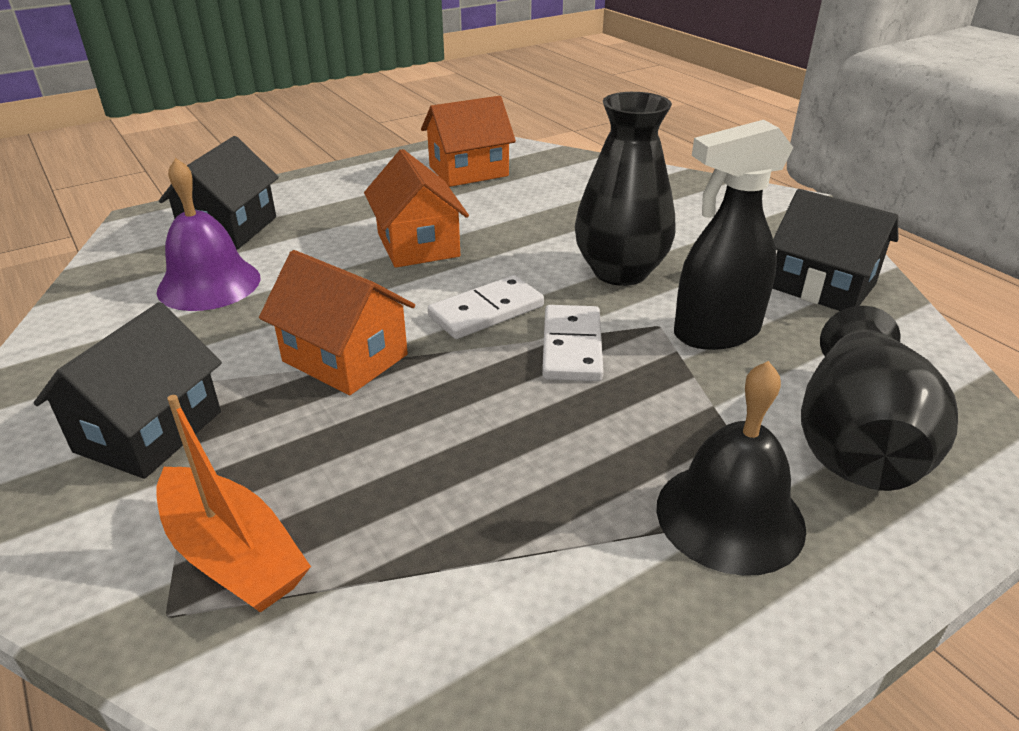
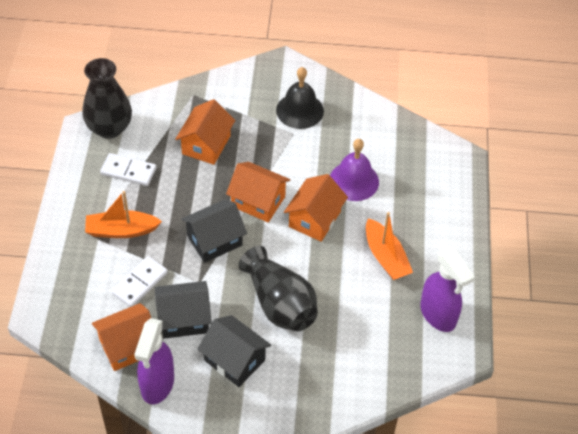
black spray bottle: 1 -> 0
orange boat: 1 -> 2
orange house: 3 -> 4
purple spray bottle: 0 -> 2

